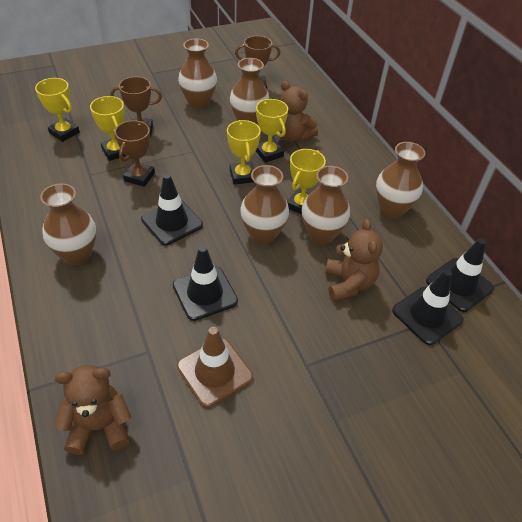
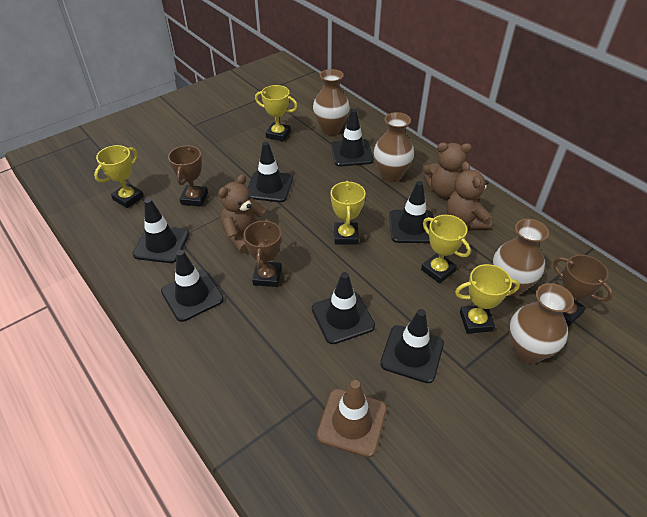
black traffic cone: 4 -> 7
brown vase: 6 -> 4

